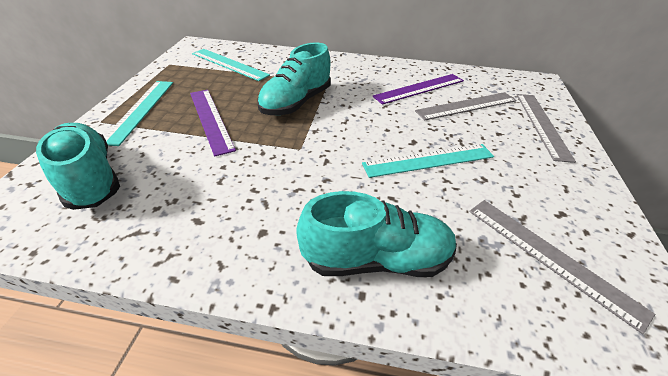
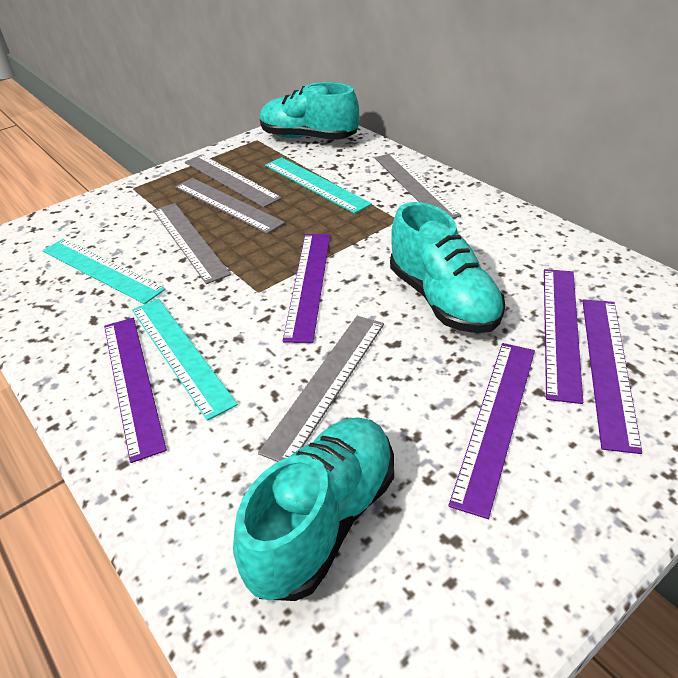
grey ruler: 3 -> 5
purple ruler: 2 -> 5

